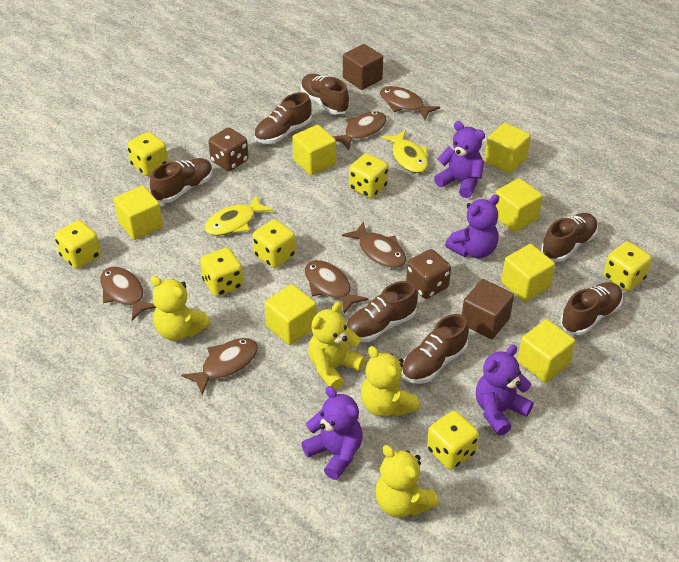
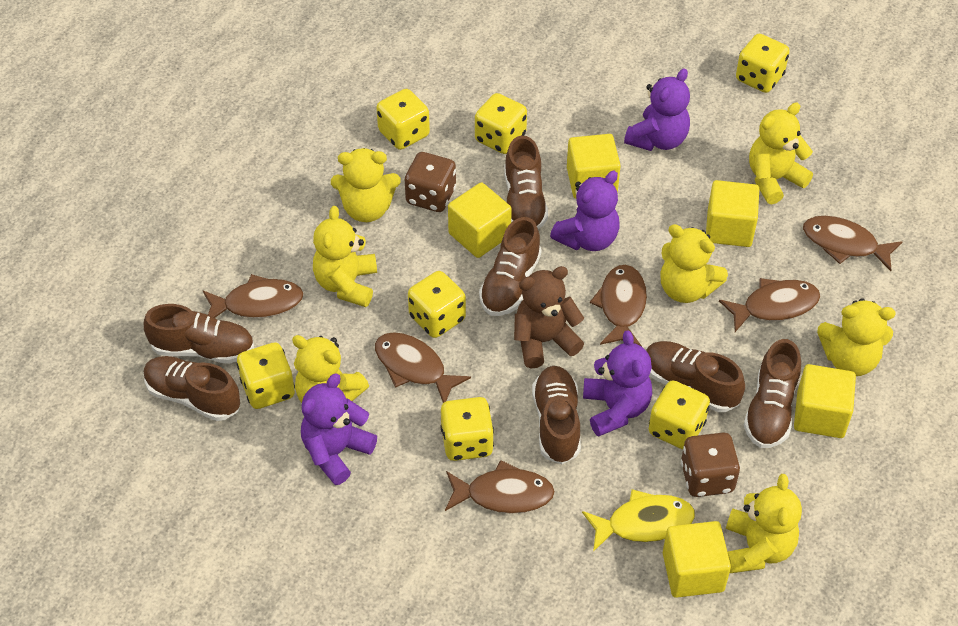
brown cube: 2 -> 0
brown teddy bear: 0 -> 1
yellow cube: 7 -> 5
yellow fish: 2 -> 1
yellow teddy bear: 4 -> 7

